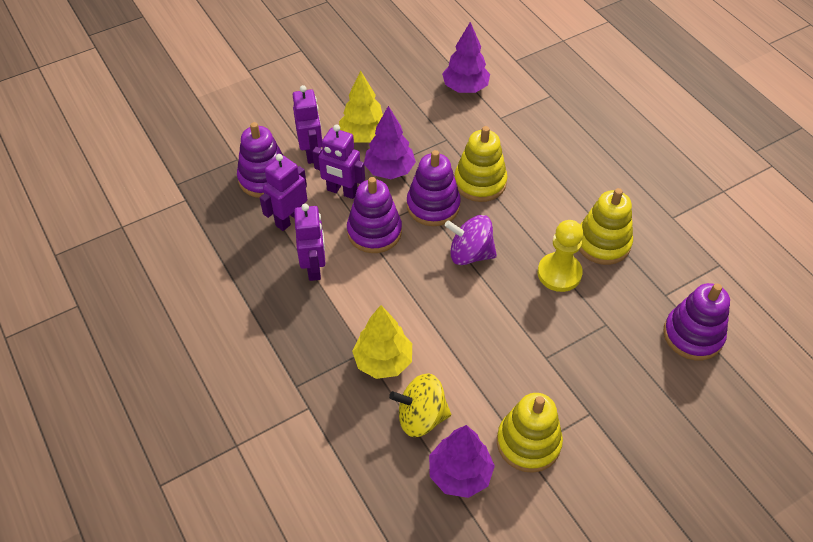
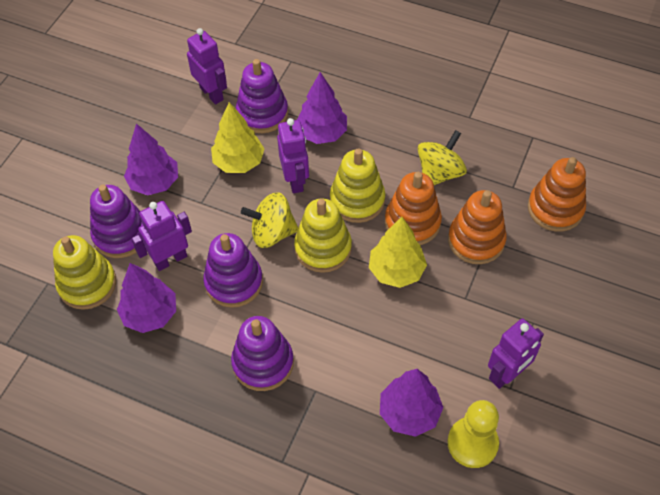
orange stacking toy: 0 -> 3
purple spinning top: 1 -> 0
purple tree: 3 -> 4
yellow spinning top: 1 -> 2

